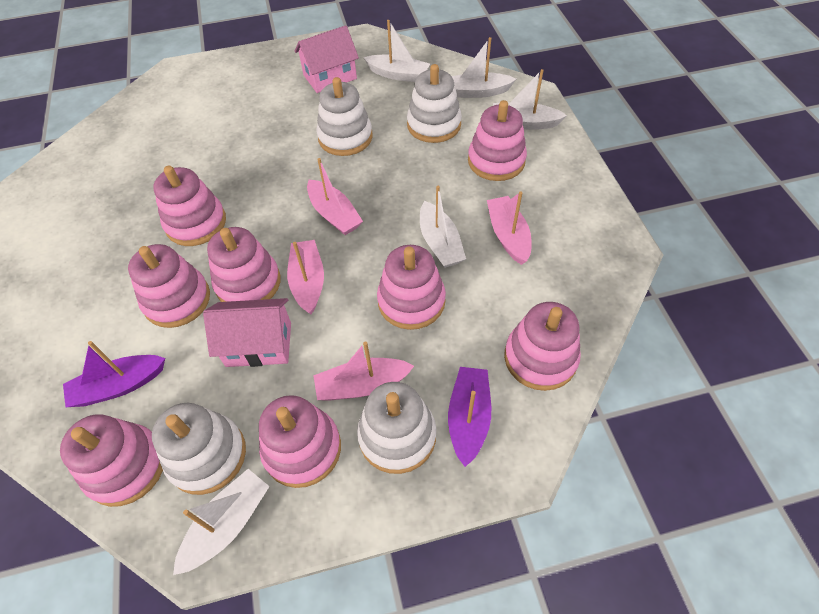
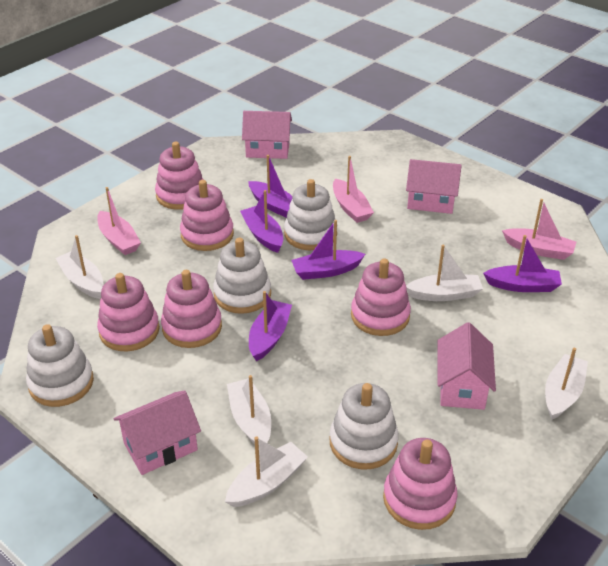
pink boat: 4 -> 3
pink house: 2 -> 4
pink stacking toy: 8 -> 6
purple boat: 2 -> 5

